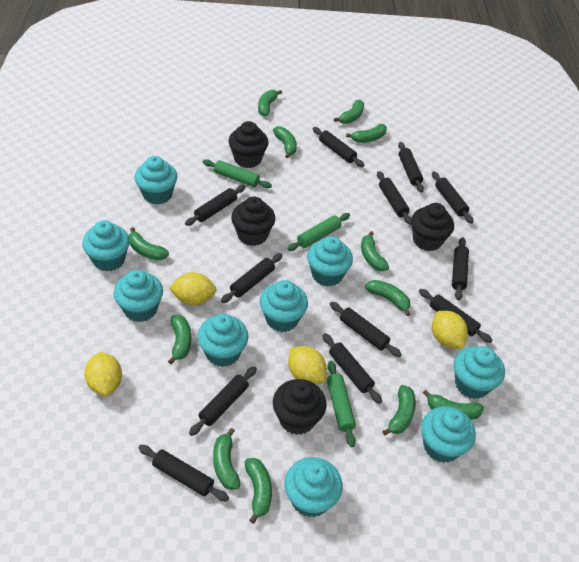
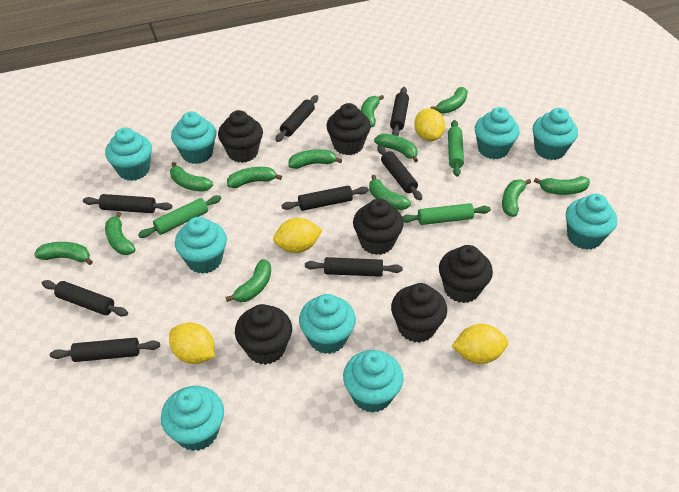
black cupcake: 4 -> 6
black rolling pin: 12 -> 8

